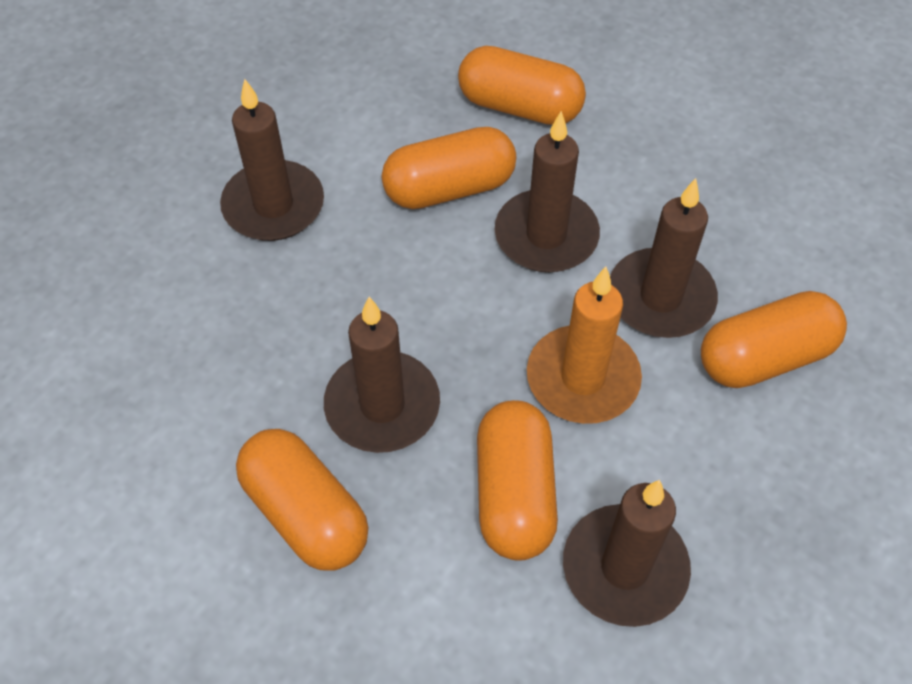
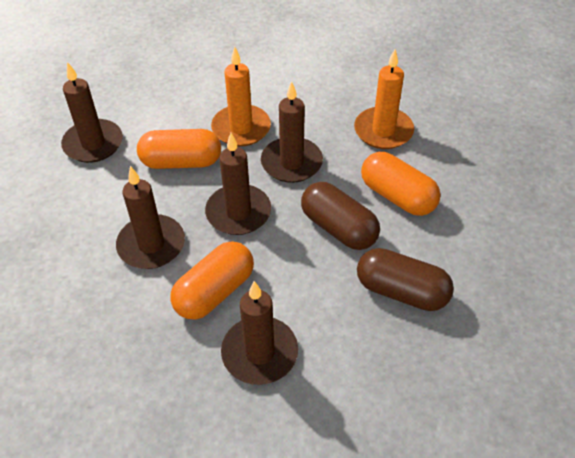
brown capsule: 0 -> 2
orange candle: 1 -> 2
orange capsule: 5 -> 3

